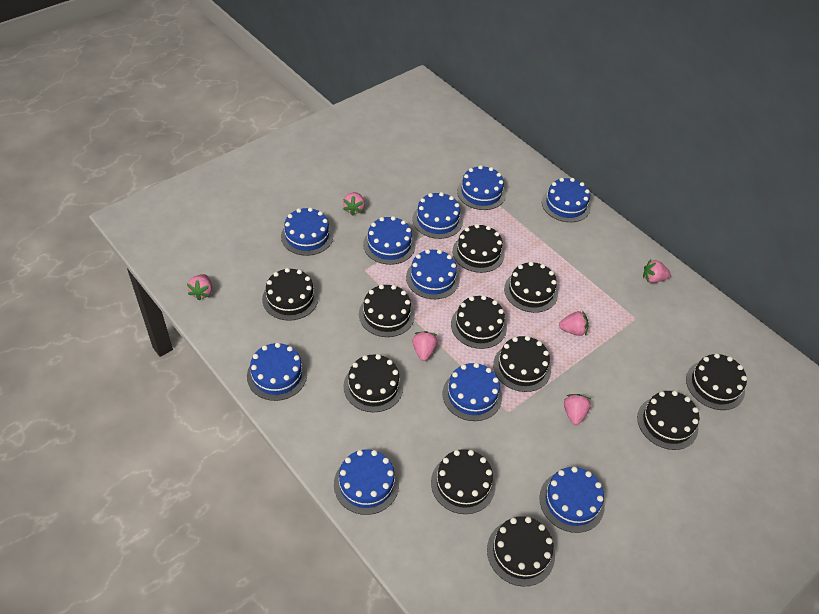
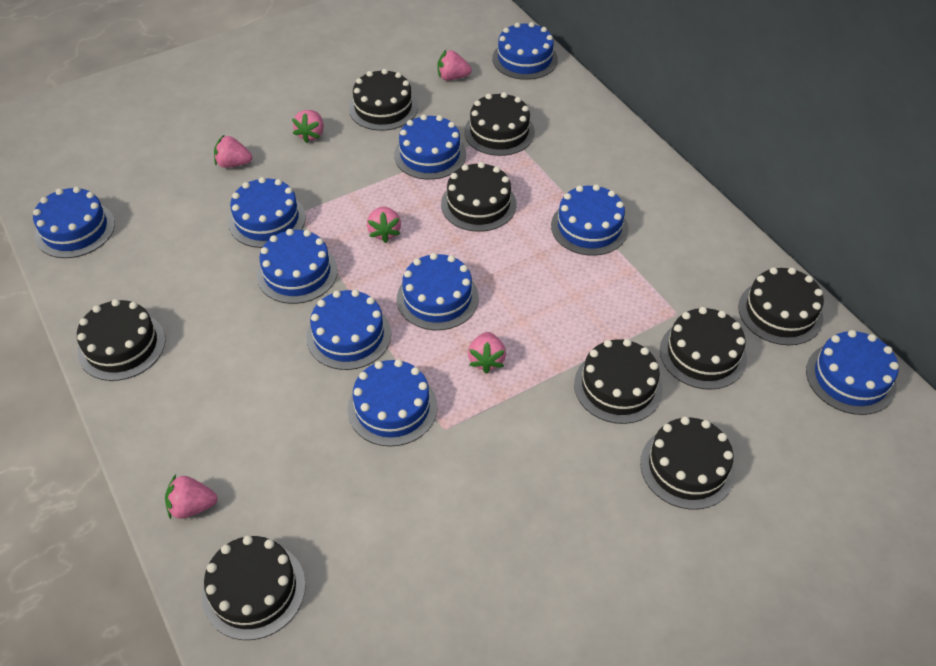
black cake: 11 -> 9

